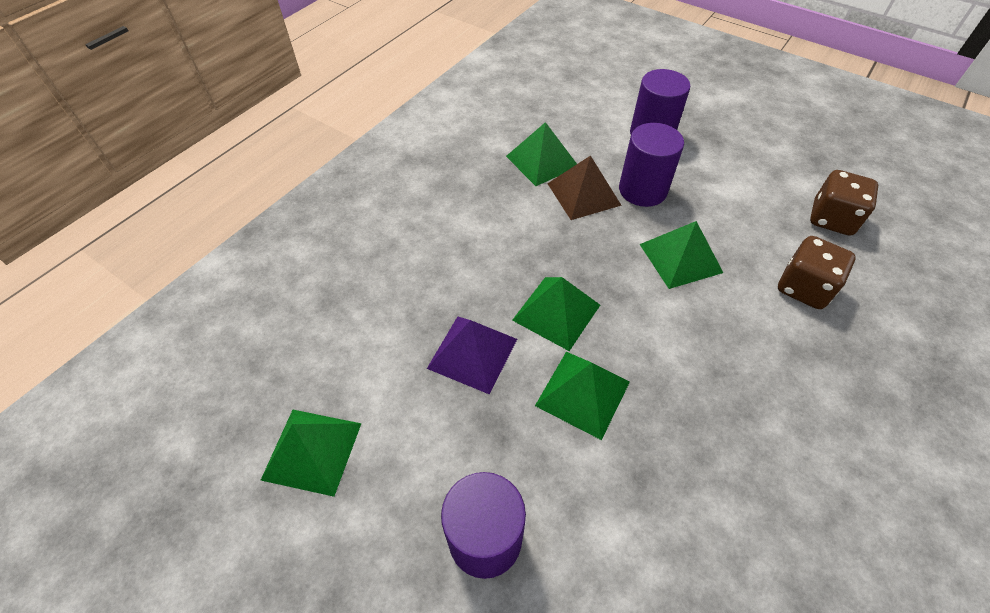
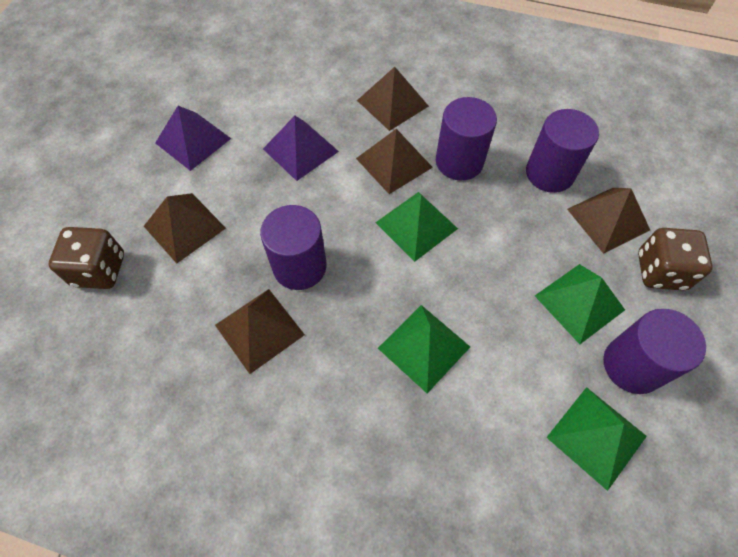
brown pyramid: 1 -> 5
green pyramid: 5 -> 4
purple cylinder: 3 -> 4
purple pyramid: 1 -> 2

